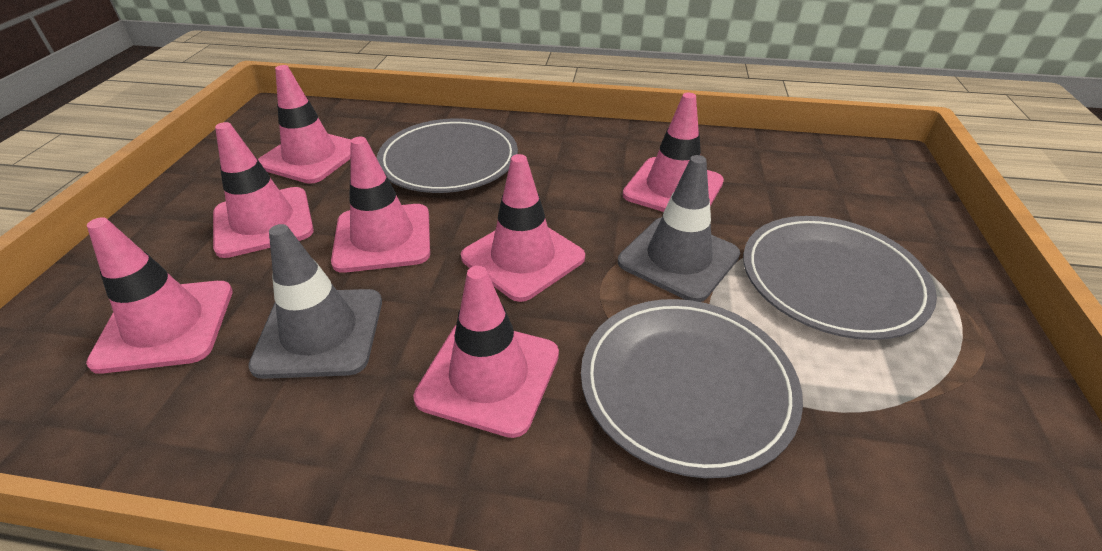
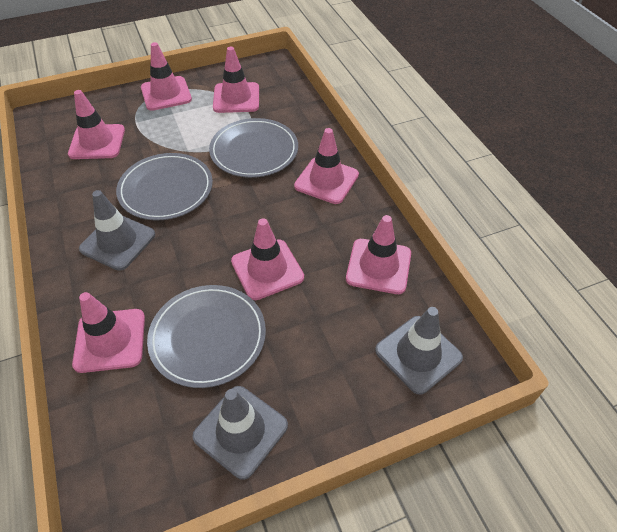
grey traffic cone: 2 -> 3

